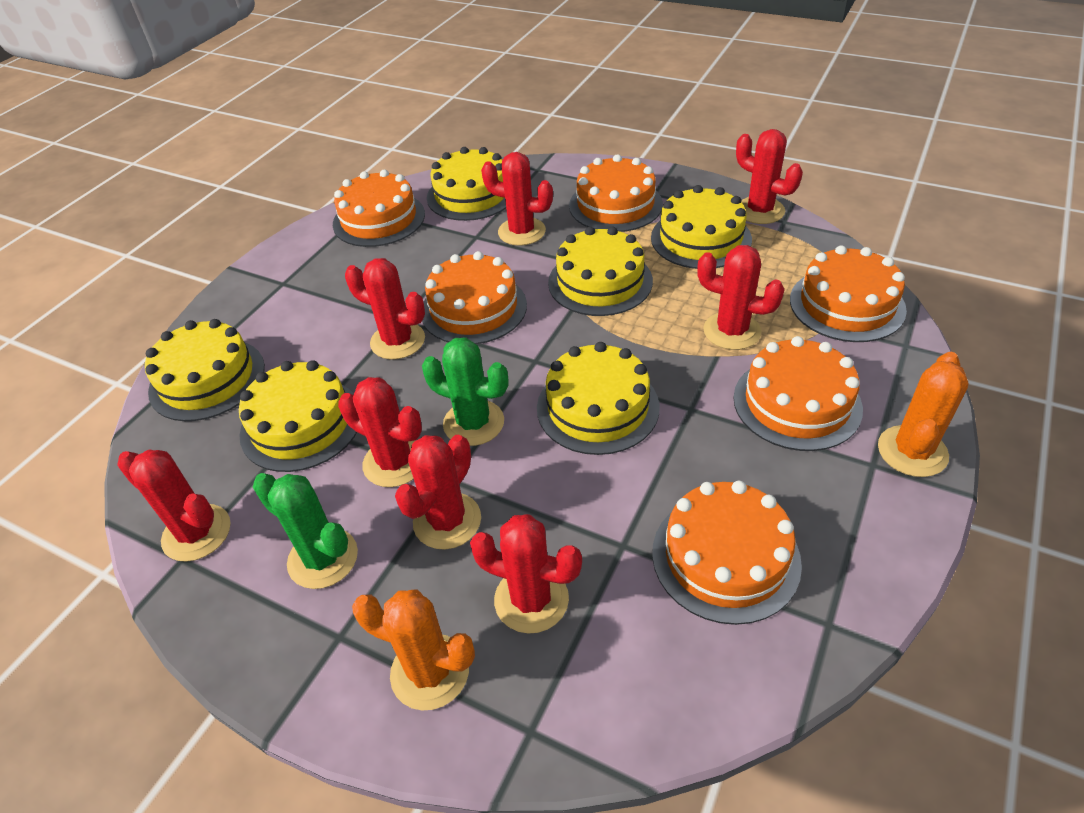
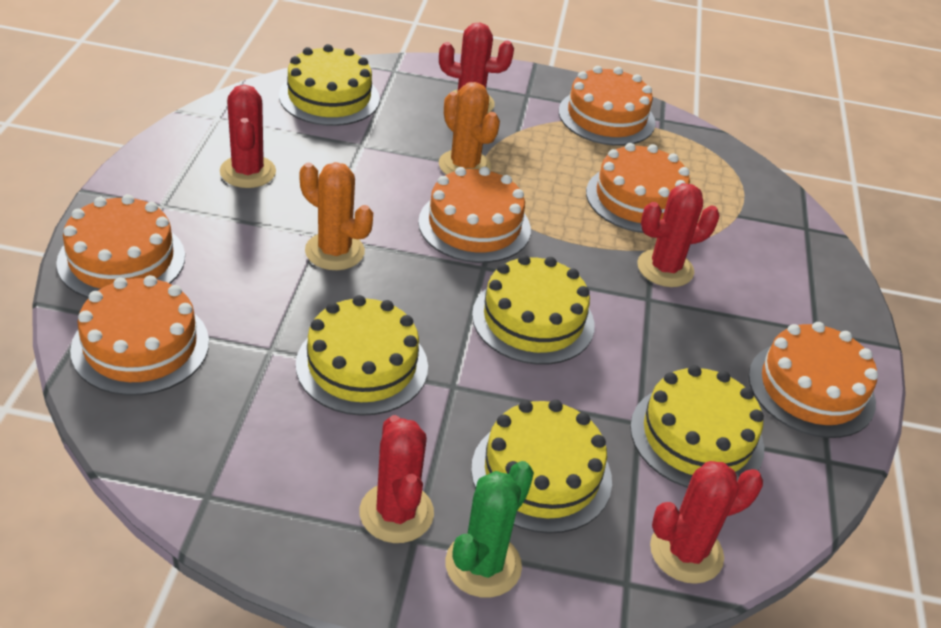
green cactus: 2 -> 1
red cactus: 8 -> 5
yellow cake: 6 -> 5

